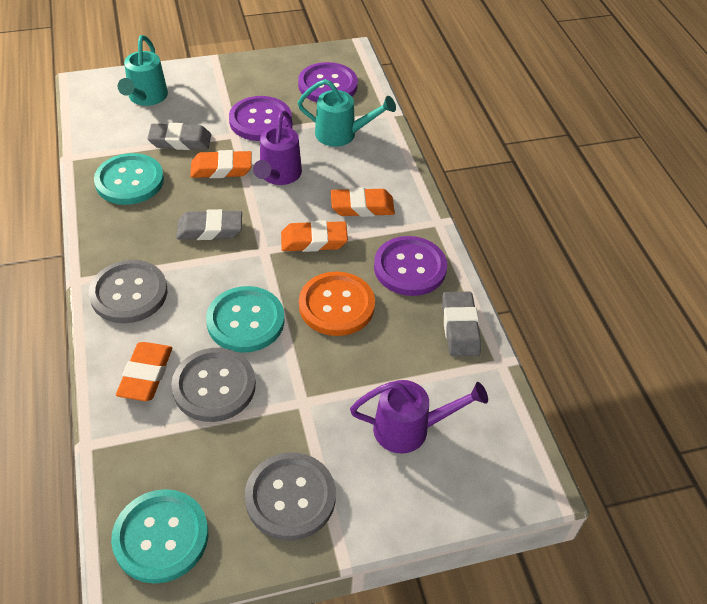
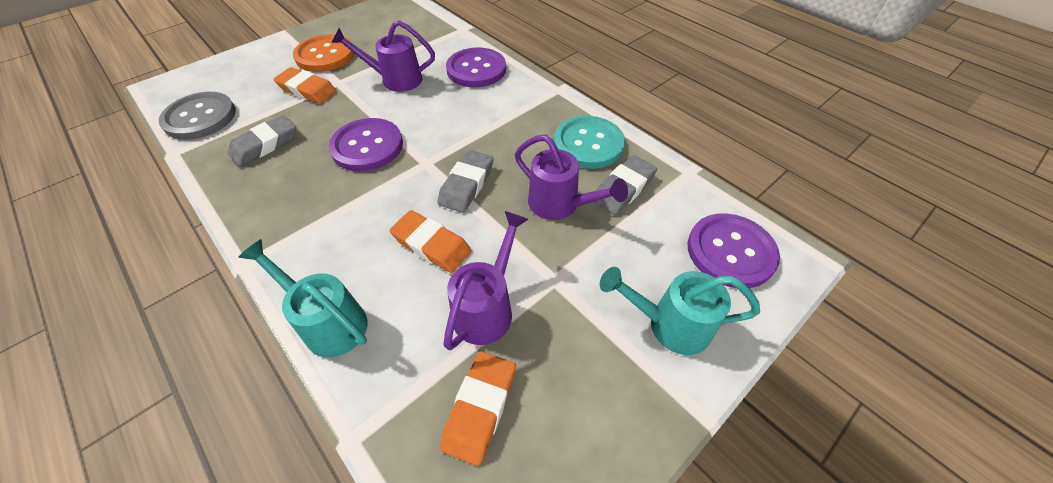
grey button: 3 -> 1
orange eraser: 4 -> 3
purple watering can: 2 -> 3
turquoise button: 3 -> 1

